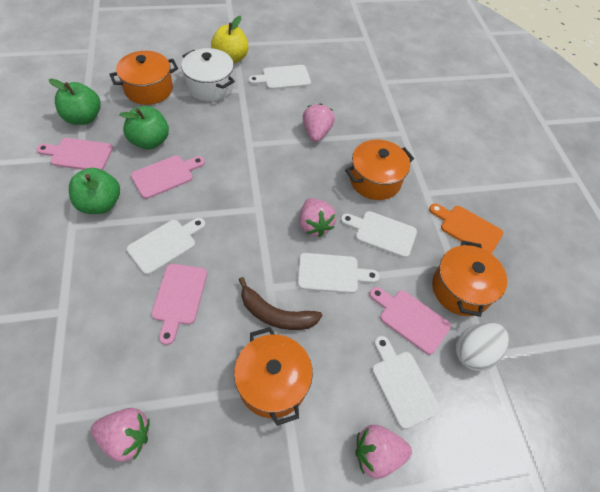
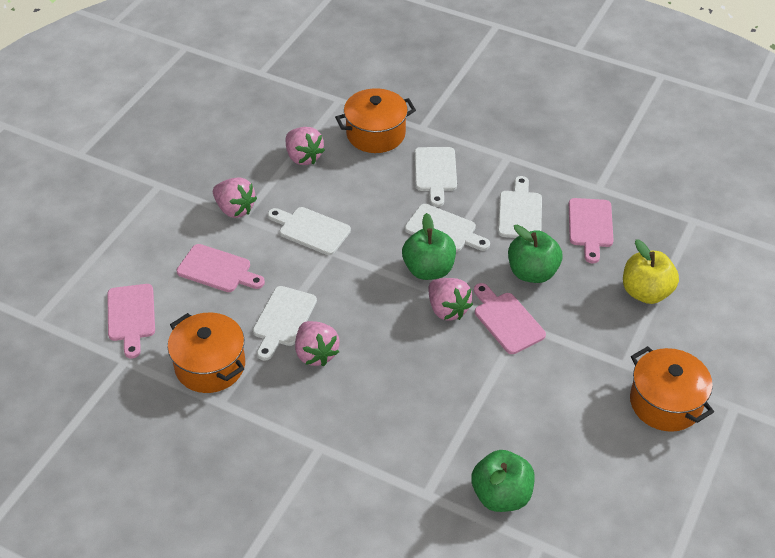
brown banana: 1 -> 0
orange cutting board: 1 -> 0
orange pot: 4 -> 3
white egg: 1 -> 0
white pot: 1 -> 0

